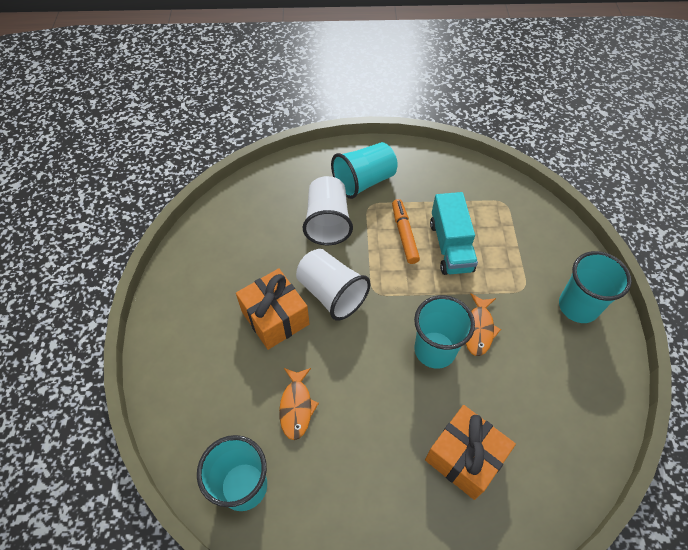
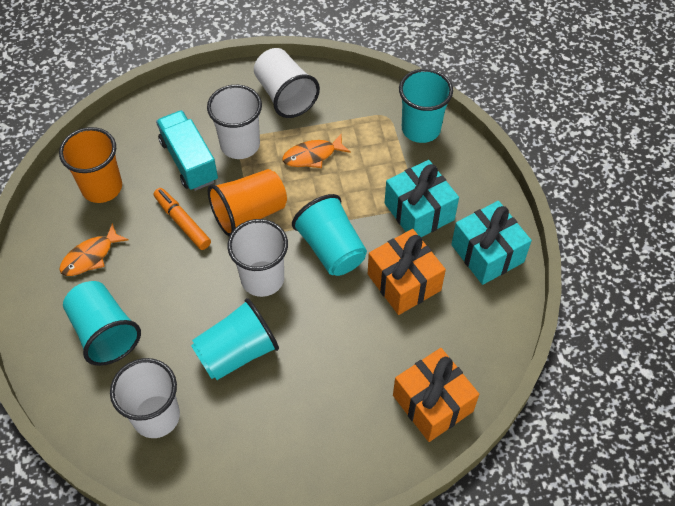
orange cup: 0 -> 2
turquoise gift: 0 -> 2
white cup: 2 -> 4

